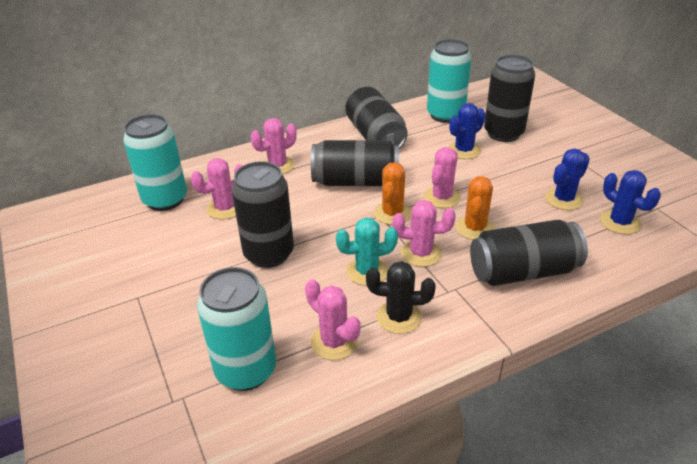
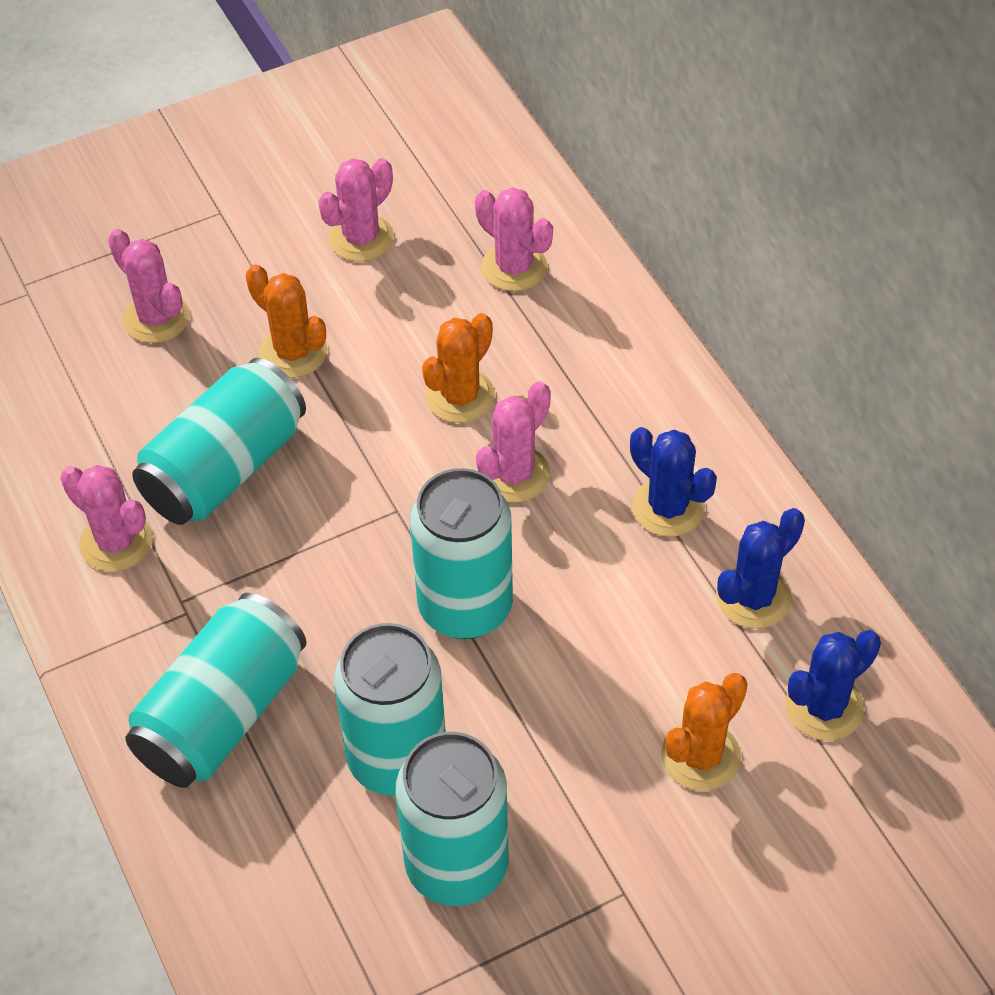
black cactus: 1 -> 0
black can: 5 -> 0
orange cactus: 2 -> 3
turquoise cactus: 1 -> 0
turquoise can: 3 -> 5

